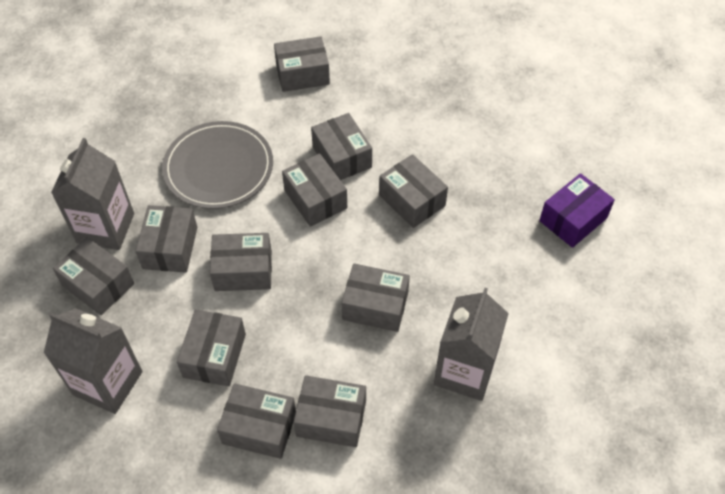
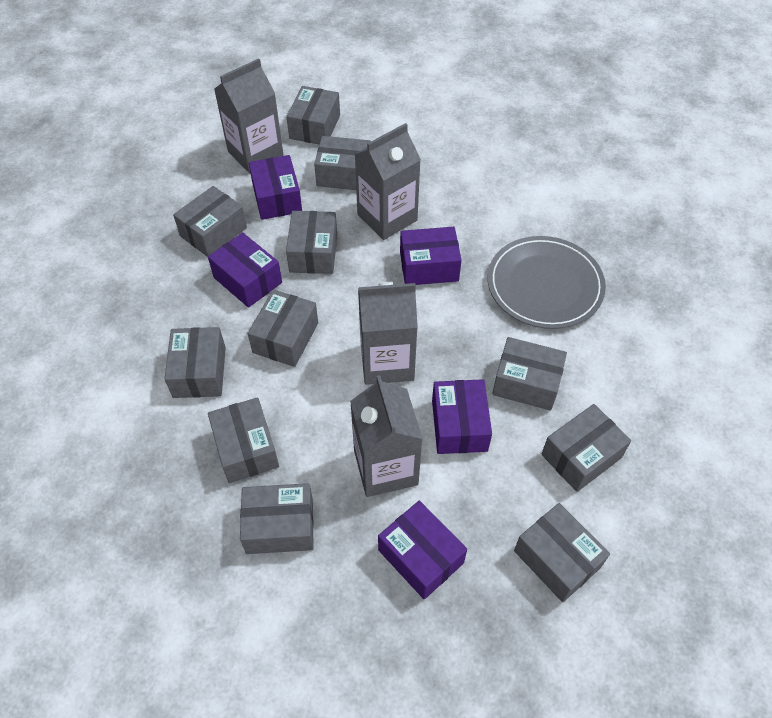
grey carton: 3 -> 4
purple box: 1 -> 5

